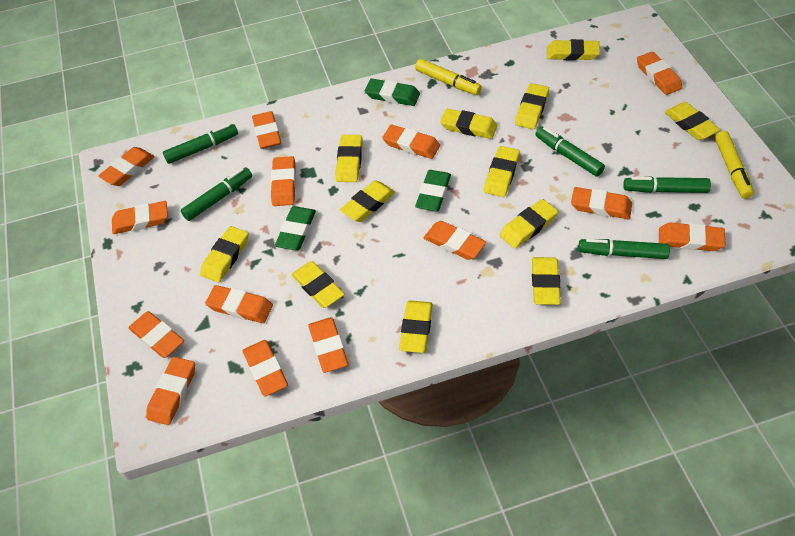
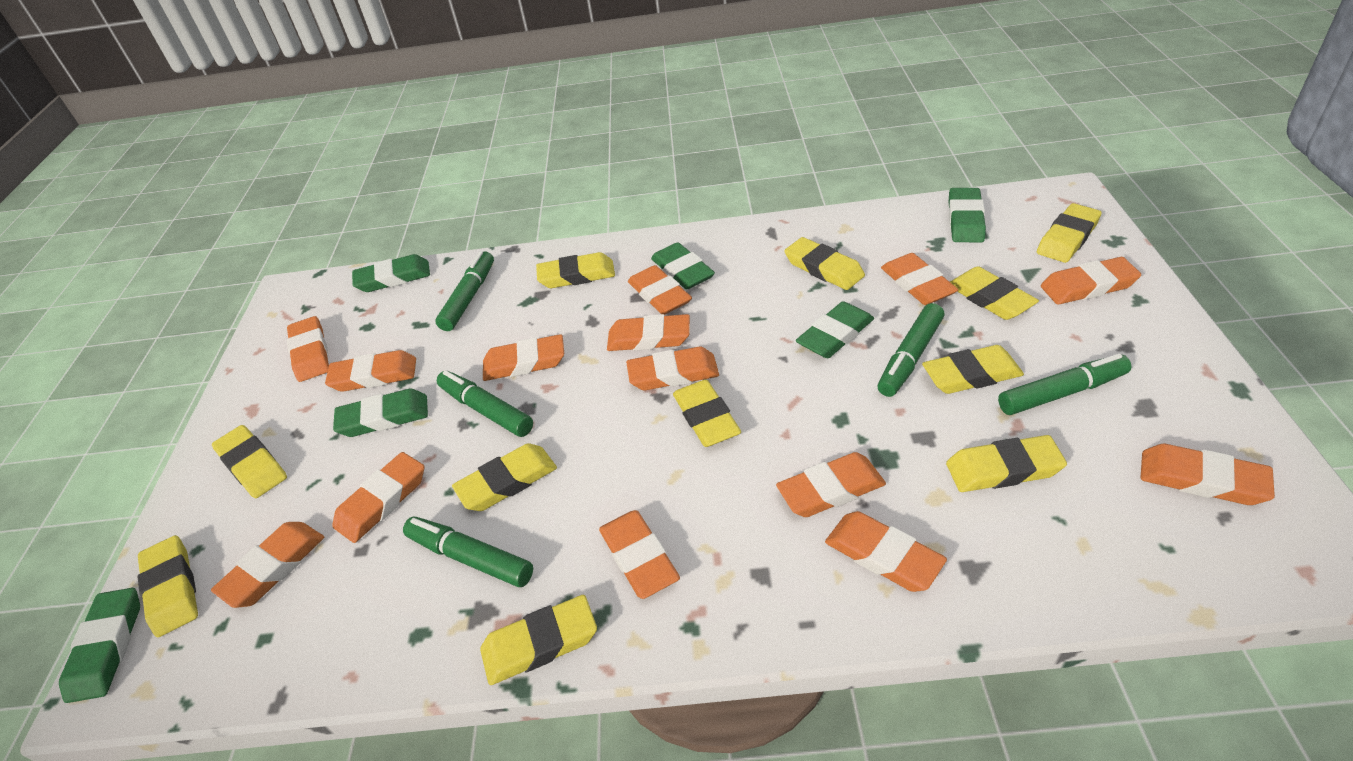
green eraser: 3 -> 6
yellow eraser: 12 -> 11
yellow marker: 2 -> 0

